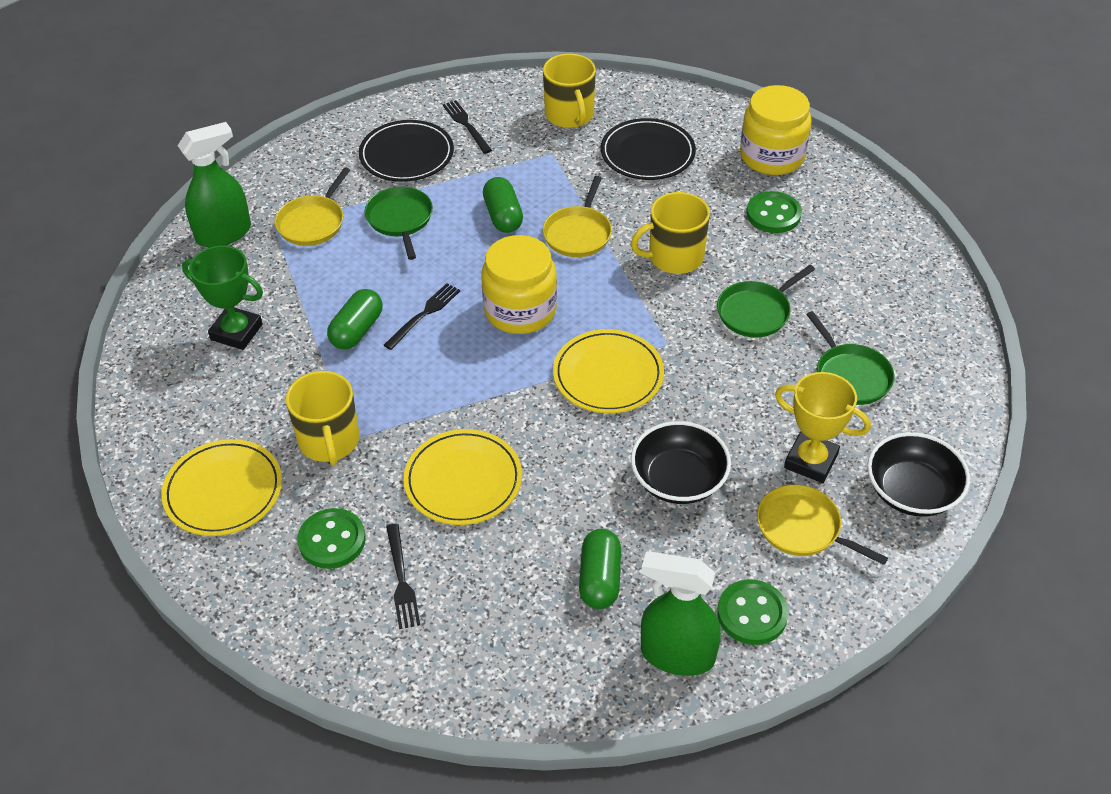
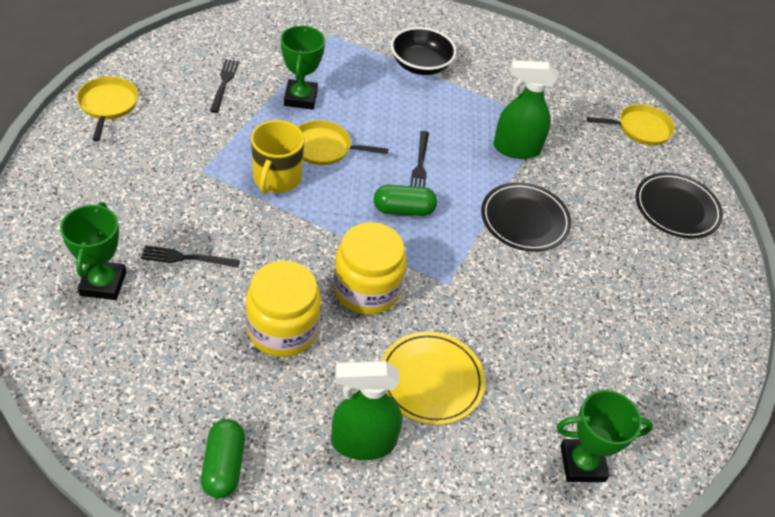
black bowl: 2 -> 1
green button: 3 -> 0
green capsule: 3 -> 2
green pan: 3 -> 0
green trophy: 1 -> 3
yellow mug: 3 -> 1
yellow plate: 3 -> 1
yellow trophy: 1 -> 0

